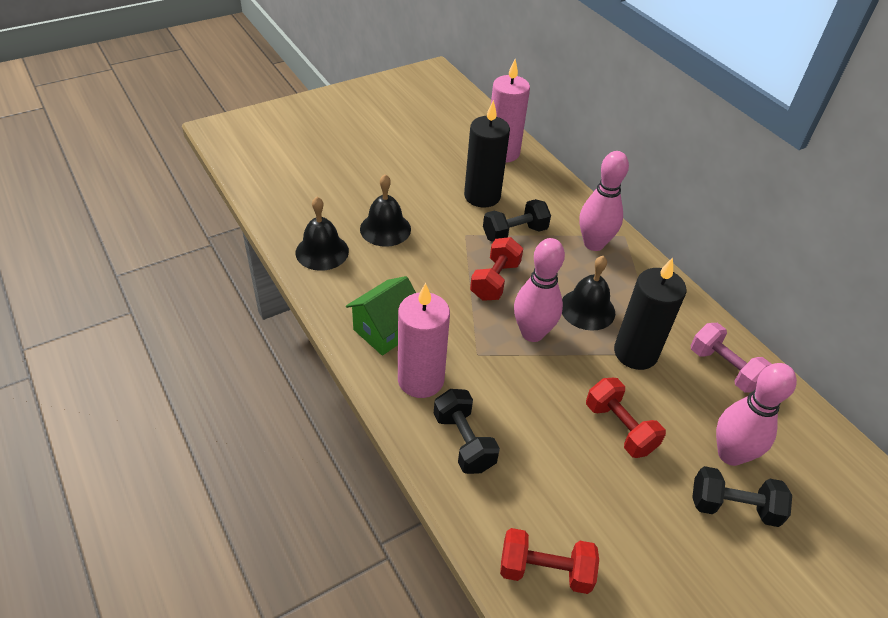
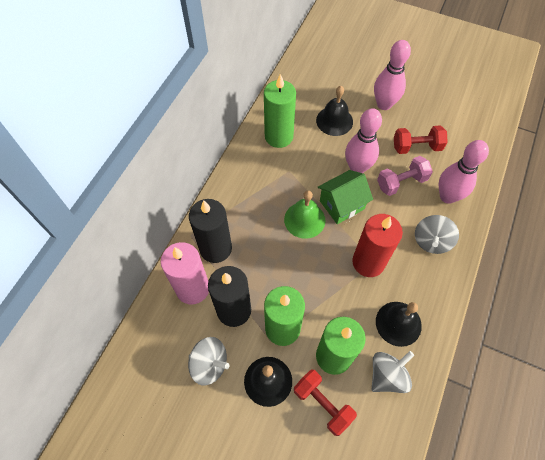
black dumbbell: 3 -> 0
green bell: 0 -> 1
green candle: 0 -> 3
grey spinning top: 0 -> 3
pink candle: 2 -> 1
red candle: 0 -> 1
red dumbbell: 3 -> 2

